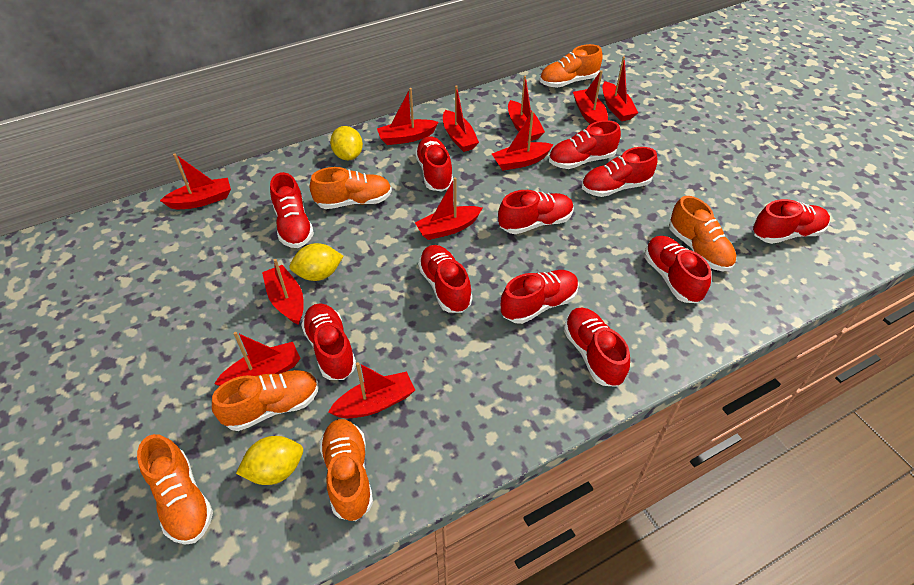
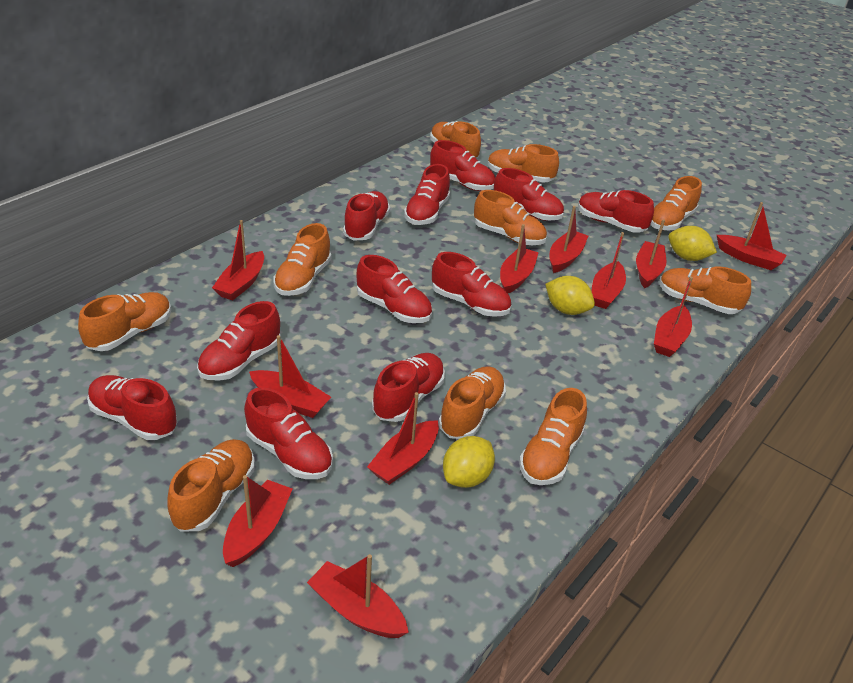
orange shoe: 6 -> 10

